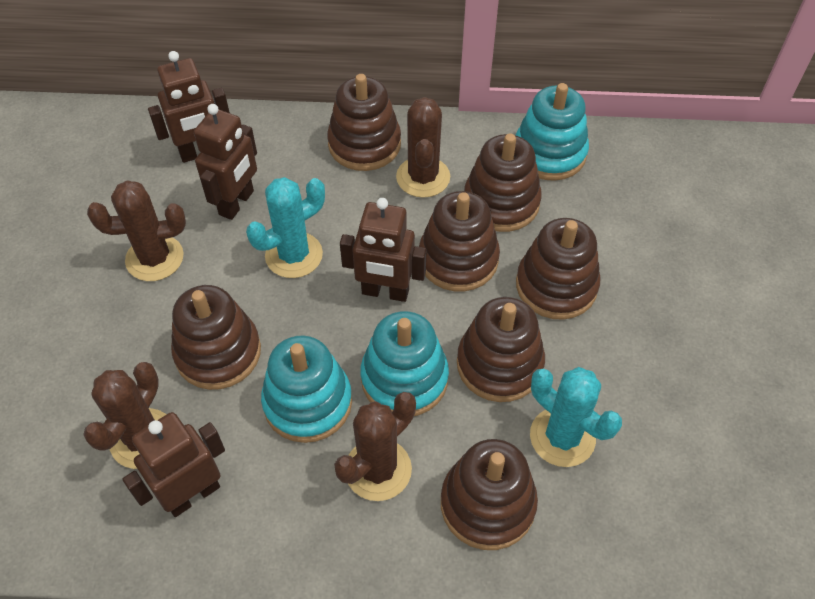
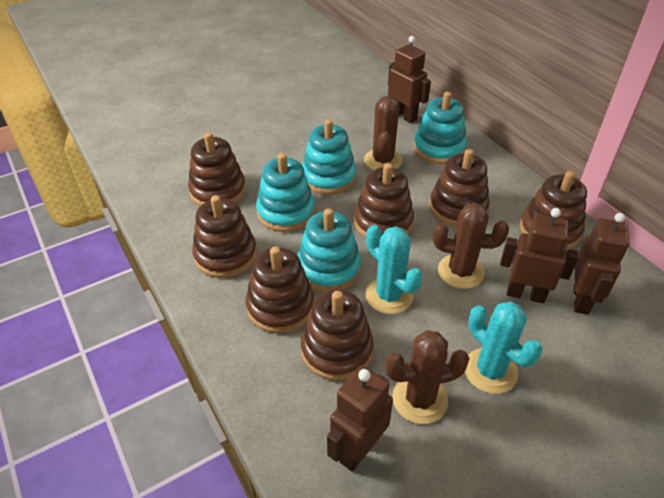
brown cactus: 4 -> 3
turquoise stacking toy: 3 -> 4

